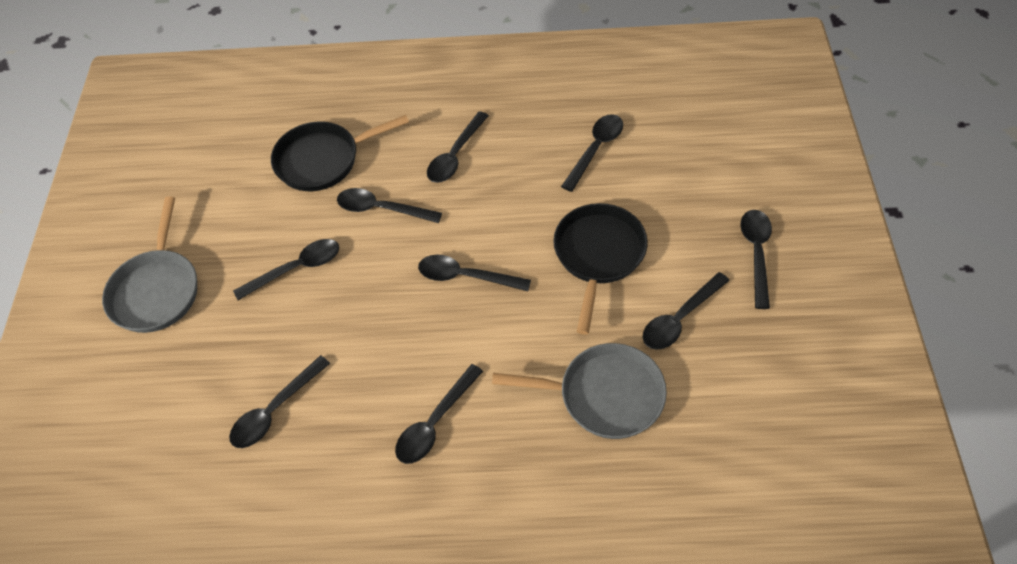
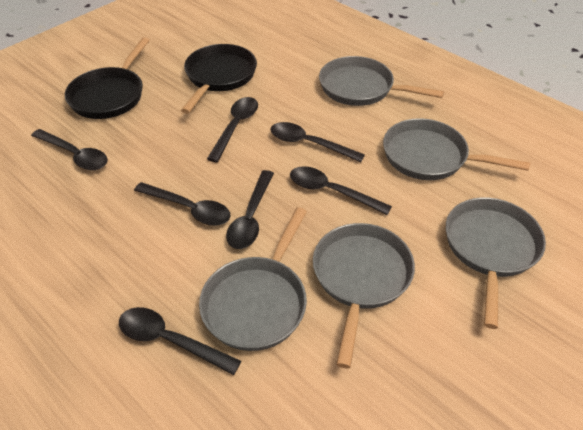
black spoon: 9 -> 7
grey pan: 2 -> 5

